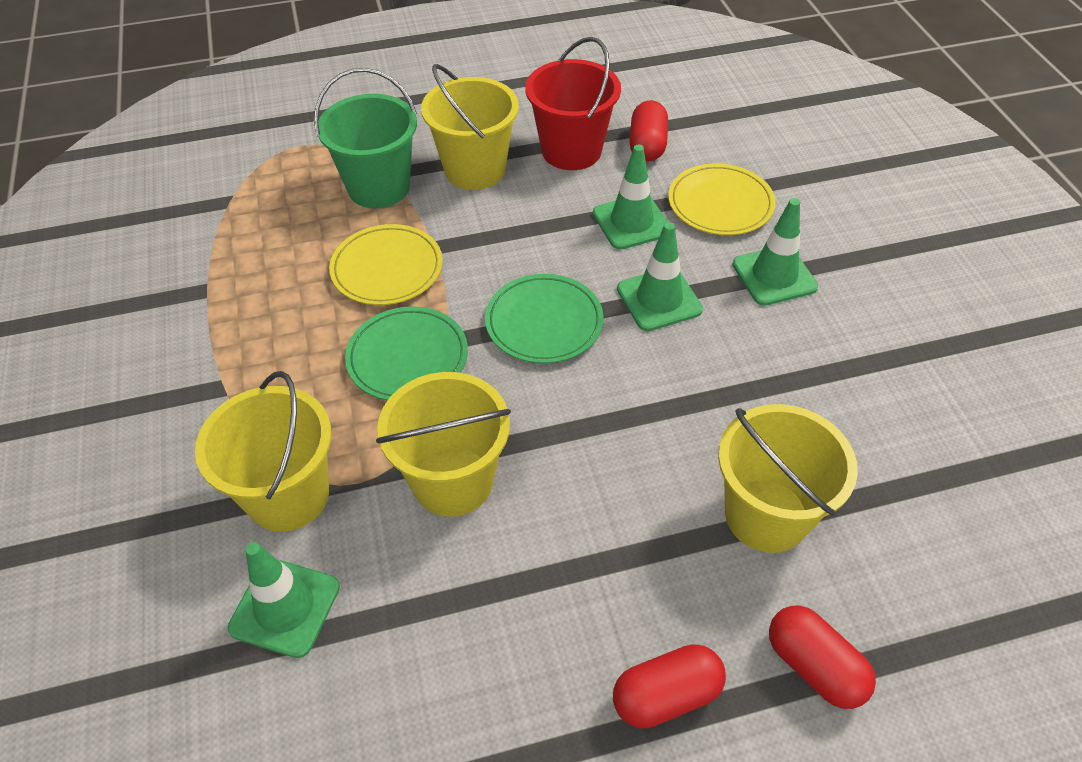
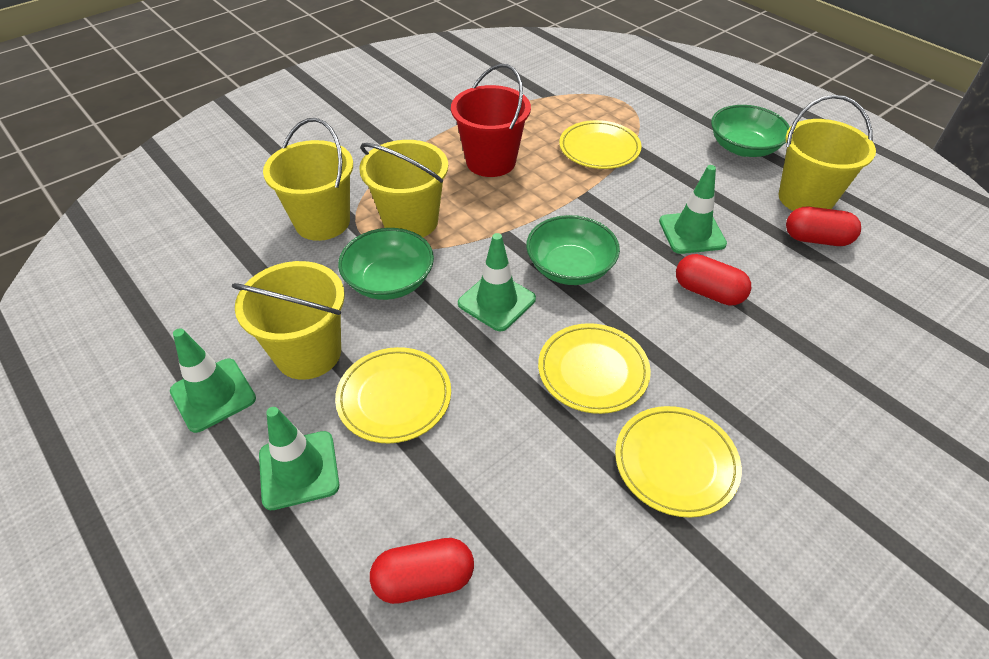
green bowl: 0 -> 3
green bucket: 1 -> 0
green plate: 2 -> 0
yellow plate: 2 -> 4

